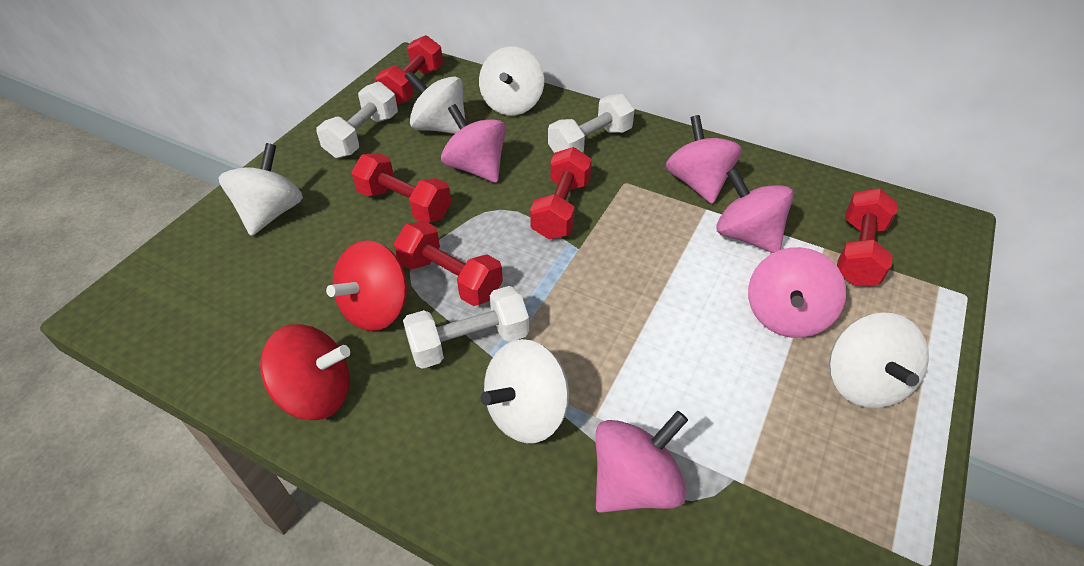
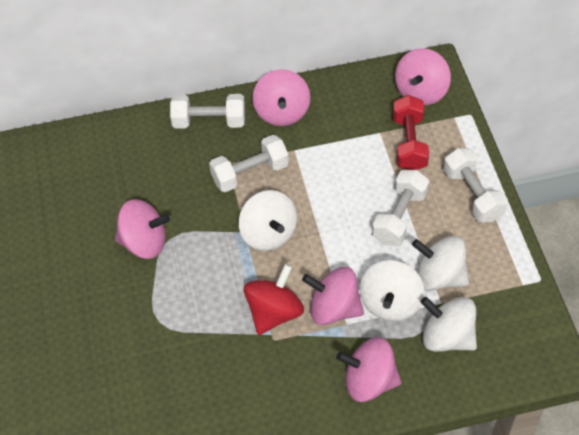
red dumbbell: 5 -> 1
red spinning top: 2 -> 1
white dumbbell: 3 -> 4
white spinning top: 5 -> 4

